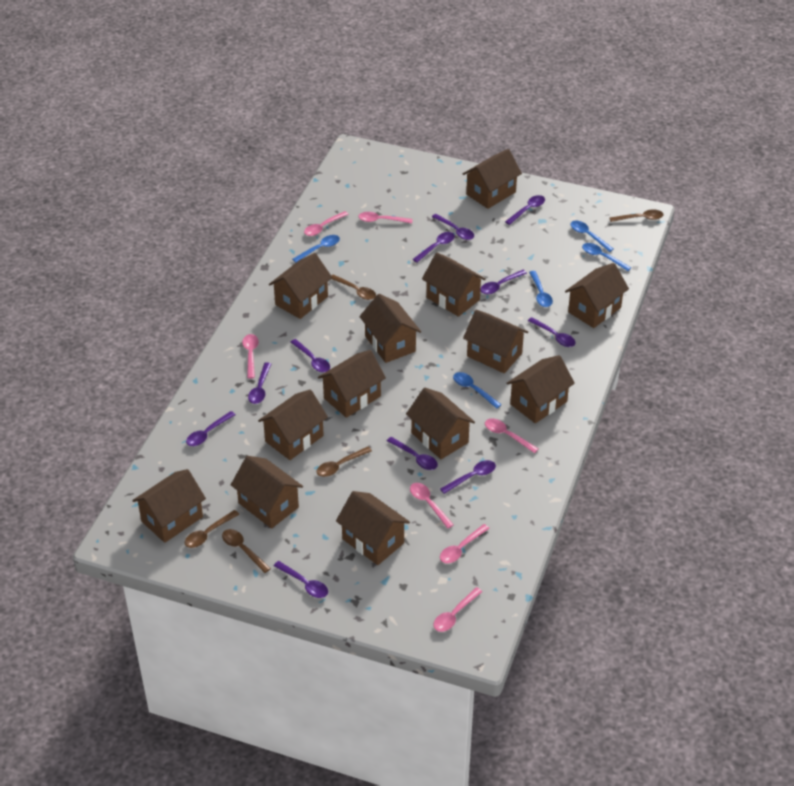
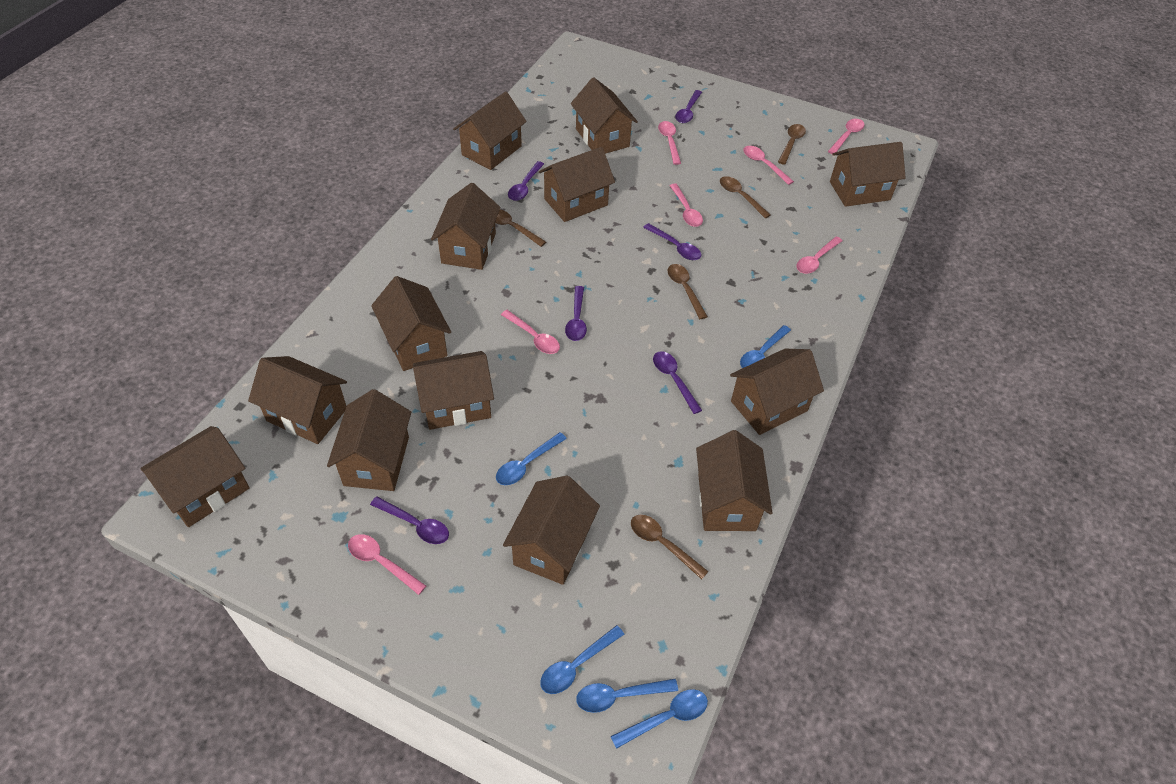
purple spoon: 11 -> 6

